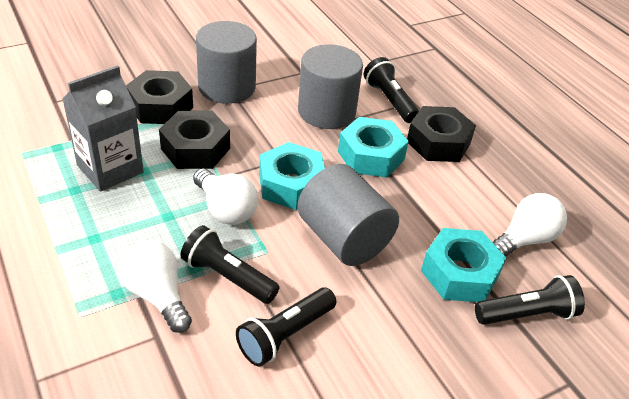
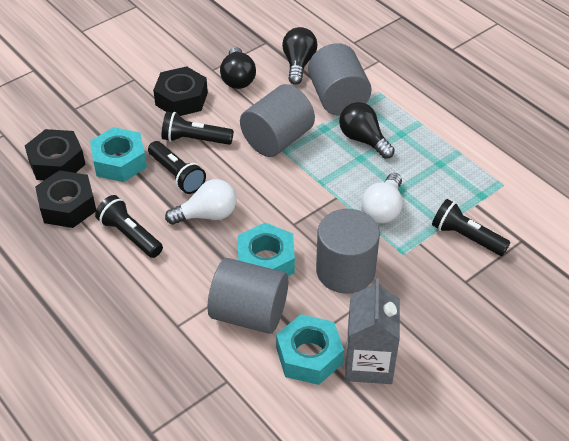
black light bulb: 0 -> 3
grey cylinder: 3 -> 4
white light bulb: 3 -> 2

